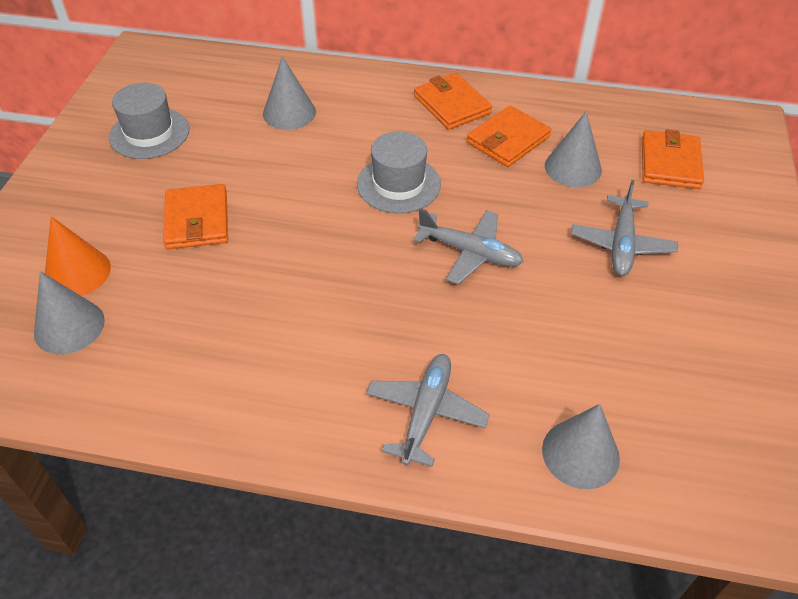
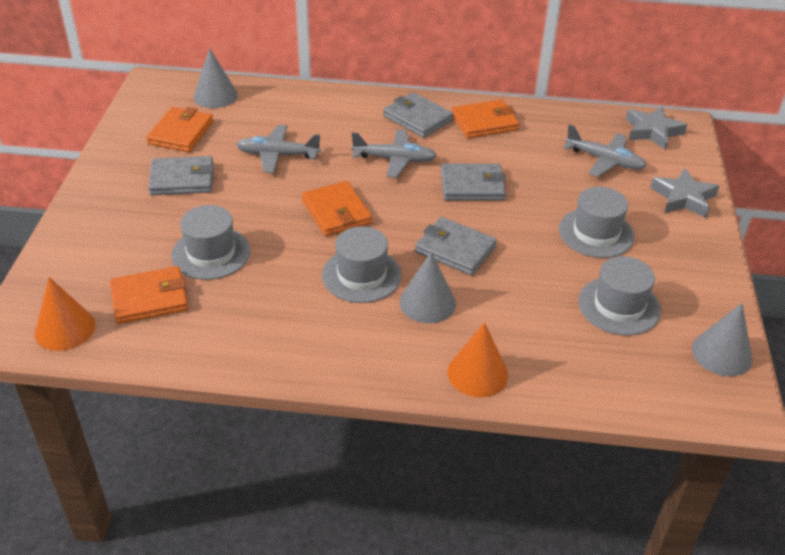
grey cone: 4 -> 3
grey hat: 2 -> 4
grey star: 0 -> 2
grey wallet: 0 -> 4
orange cone: 1 -> 2

